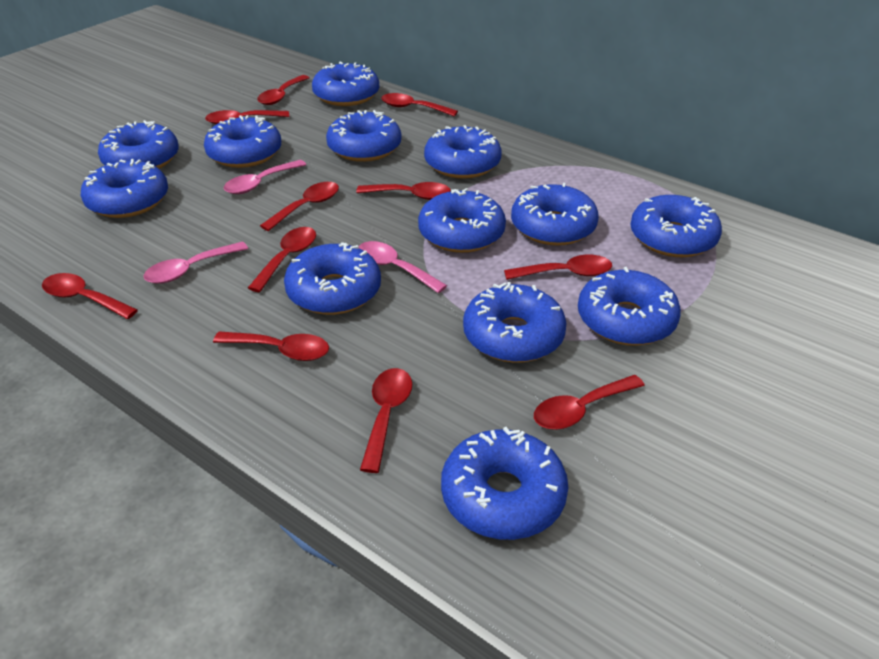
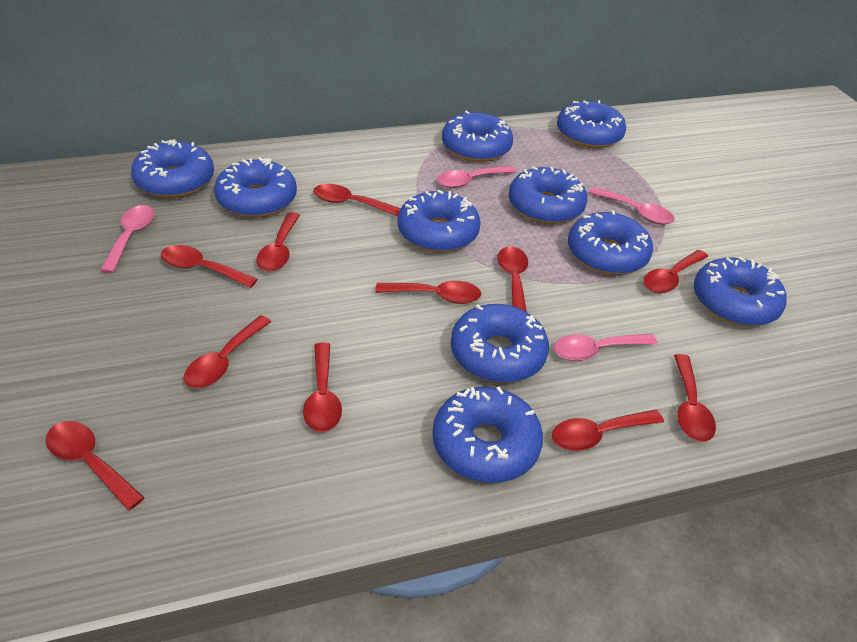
blue donut: 13 -> 10
pink spoon: 3 -> 4

